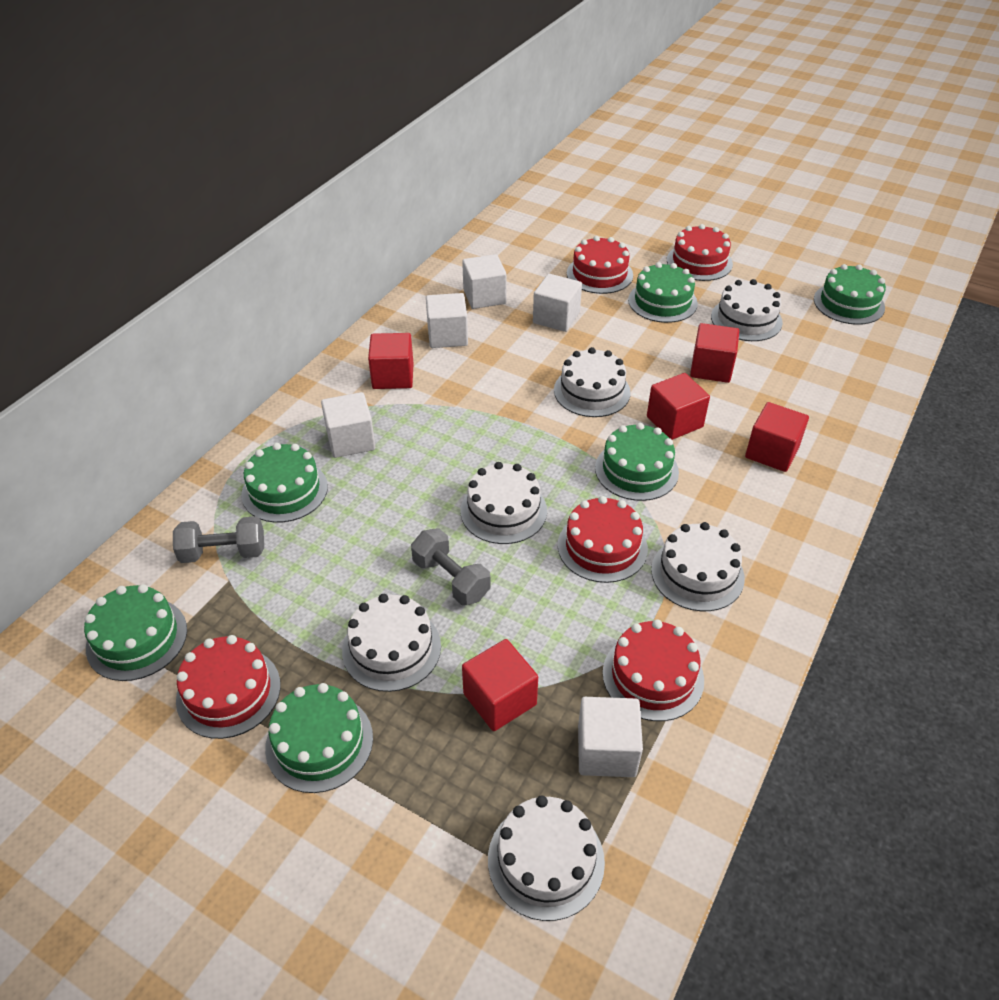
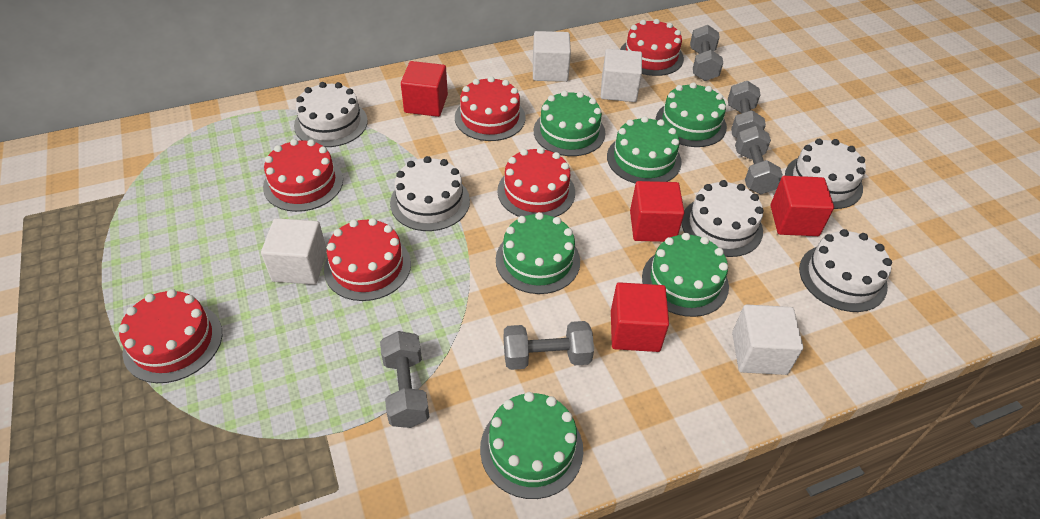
grey dumbbell: 2 -> 5
red cake: 5 -> 6
red cube: 5 -> 4
white cake: 6 -> 5
white cube: 5 -> 4

